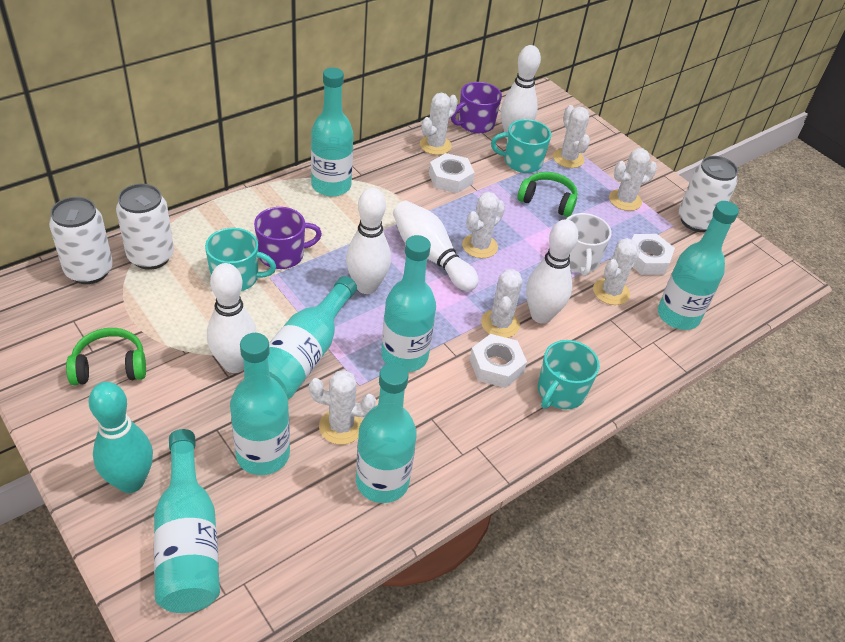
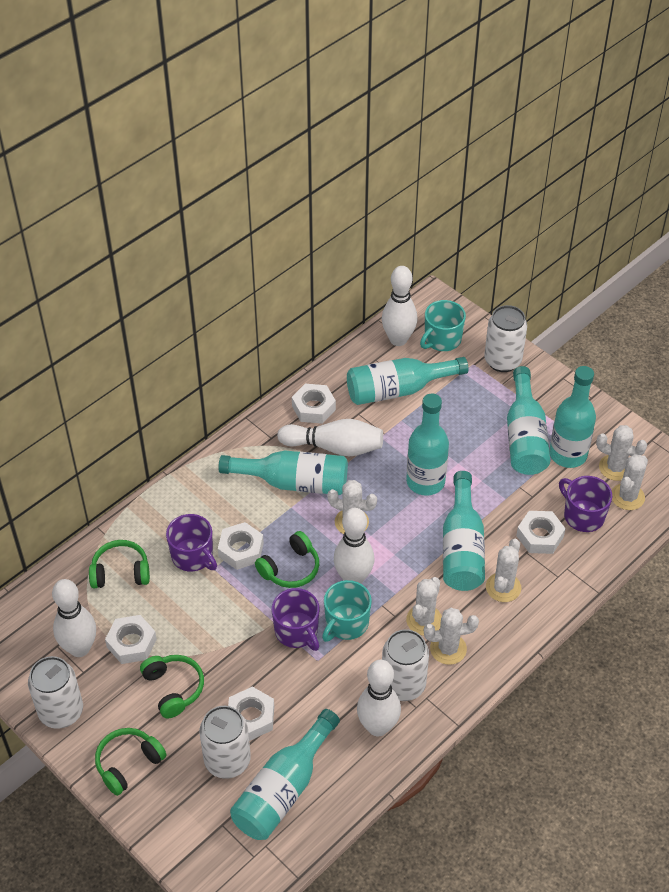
green headphones: 2 -> 4
purple mug: 2 -> 3
turquoise bowling pin: 1 -> 0
turquoise mug: 3 -> 2
white cactus: 7 -> 6
white can: 3 -> 4
white mug: 1 -> 0
white nut: 3 -> 5

